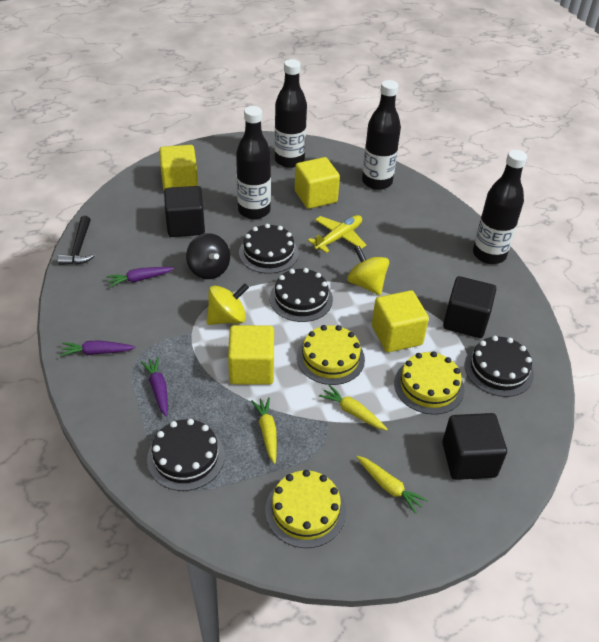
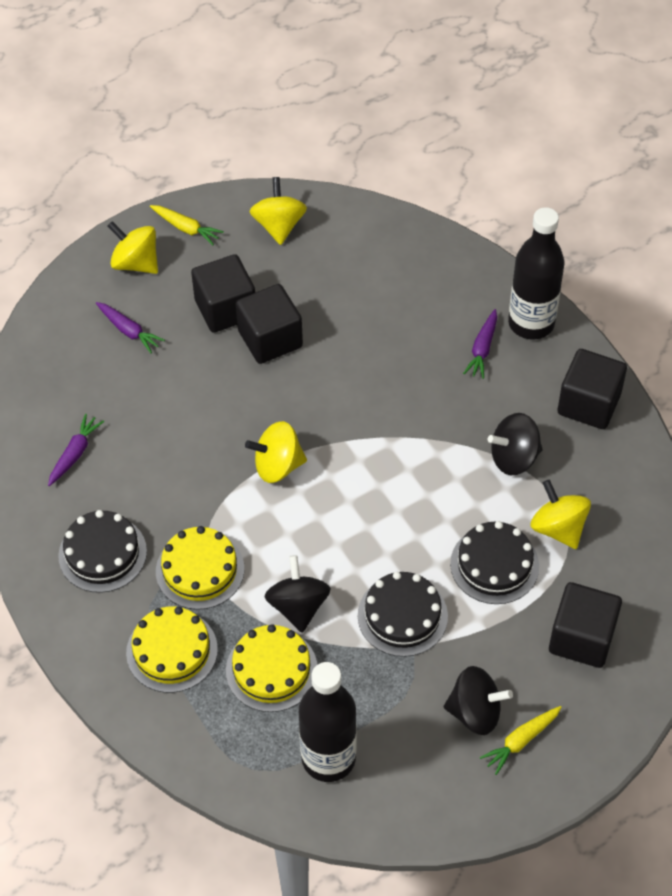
black bottle: 4 -> 2
black cake: 4 -> 3
black cube: 3 -> 4
black hammer: 1 -> 0
black spinning top: 1 -> 3
yellow carrot: 3 -> 2
yellow cube: 4 -> 0
yellow plane: 1 -> 0
yellow spinning top: 2 -> 4

